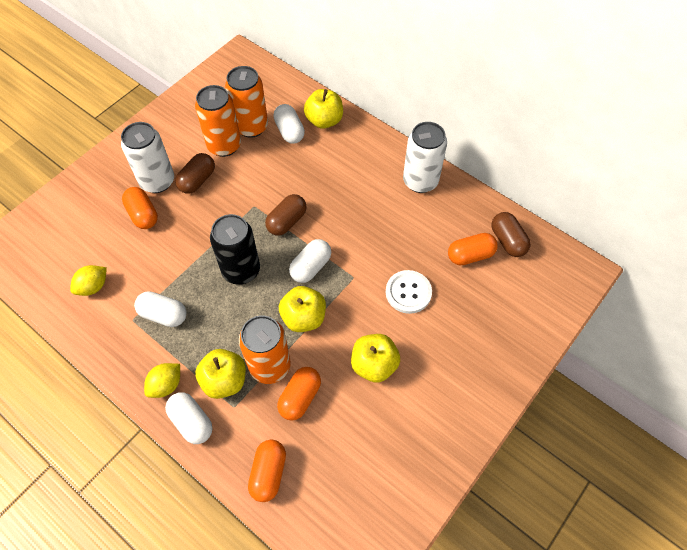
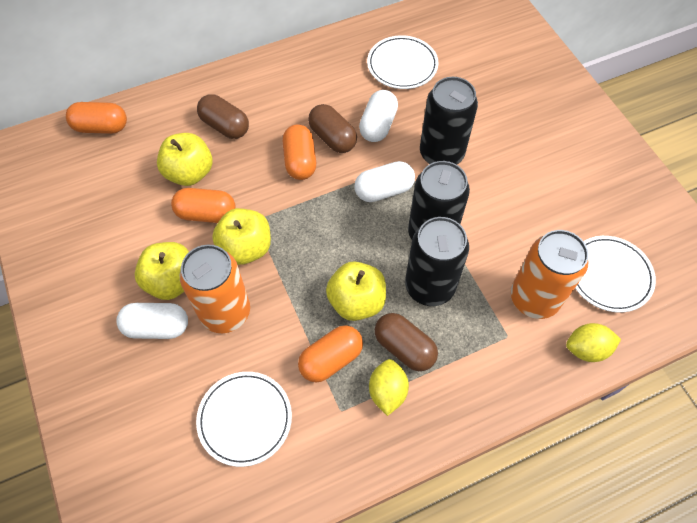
black can: 1 -> 3
orange can: 3 -> 2
white button: 1 -> 0
white can: 2 -> 0
white capsule: 4 -> 3
white plate: 0 -> 3

